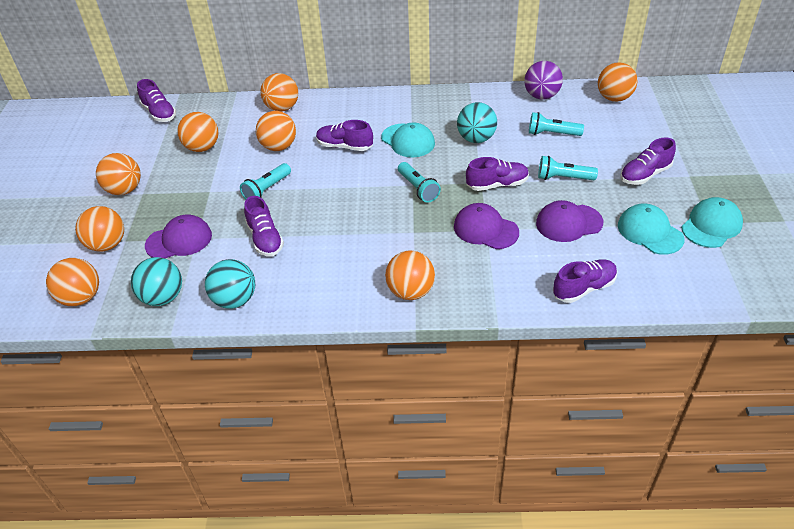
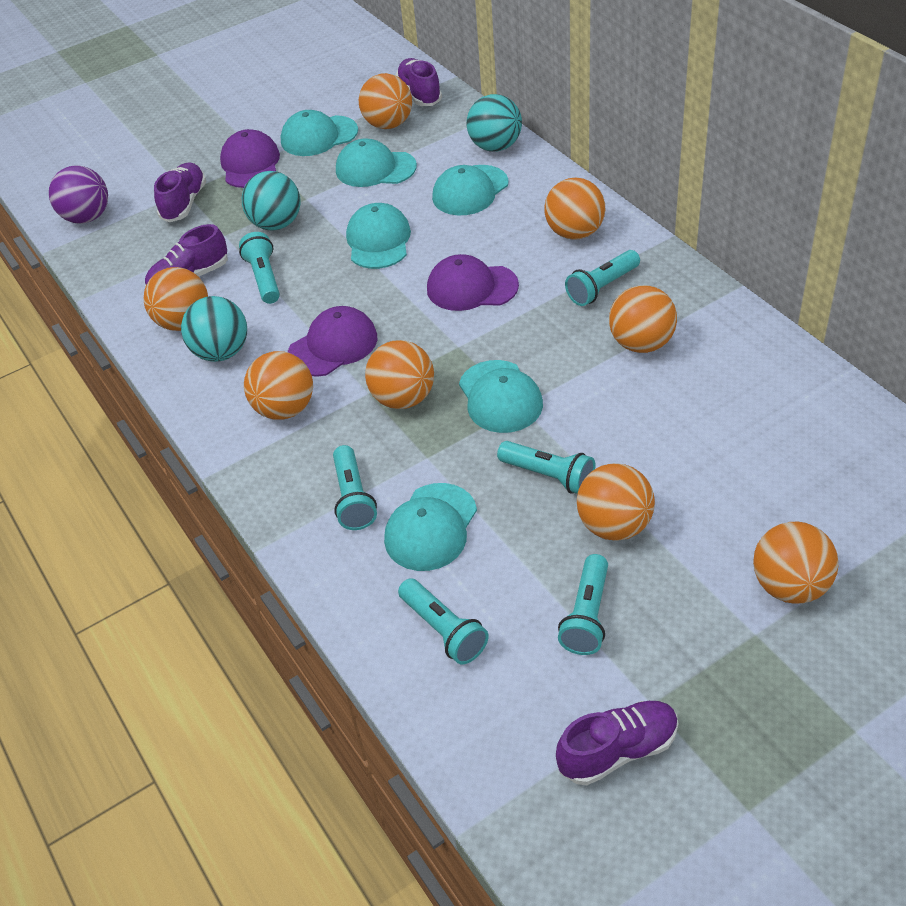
purple shoe: 6 -> 4
turquoise cap: 3 -> 6
turquoise flashlight: 4 -> 6

